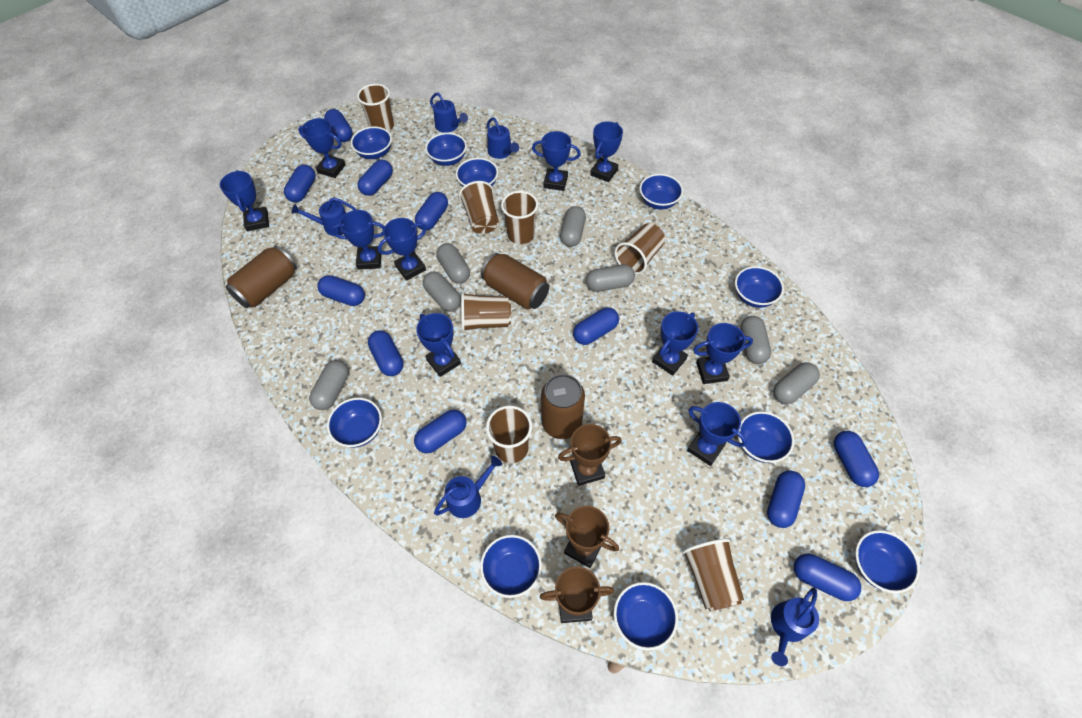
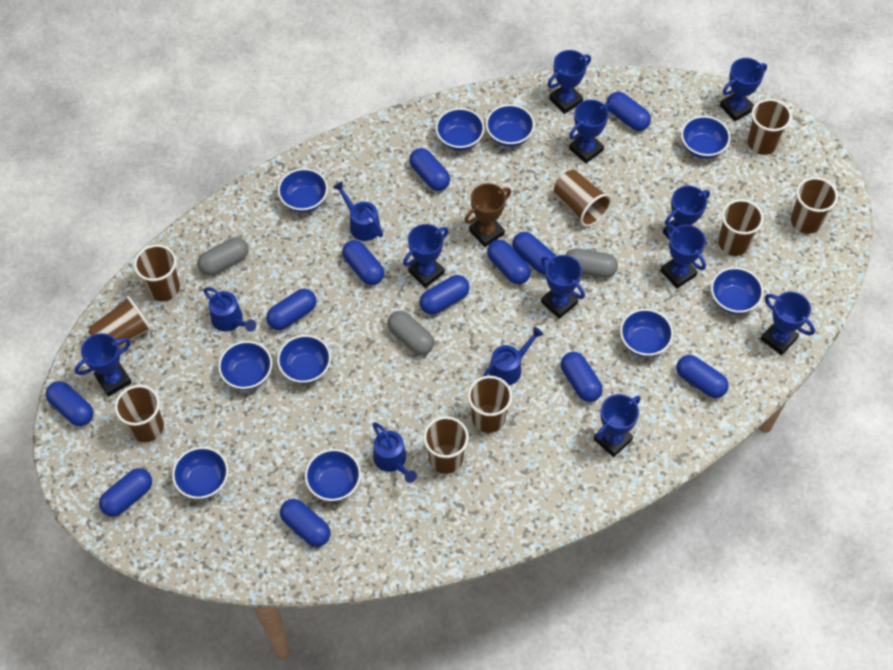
blue capsule: 11 -> 12
blue watering can: 5 -> 4
brown can: 3 -> 0
brown cup: 7 -> 9
brown trophy: 3 -> 1
grey capsule: 7 -> 3

